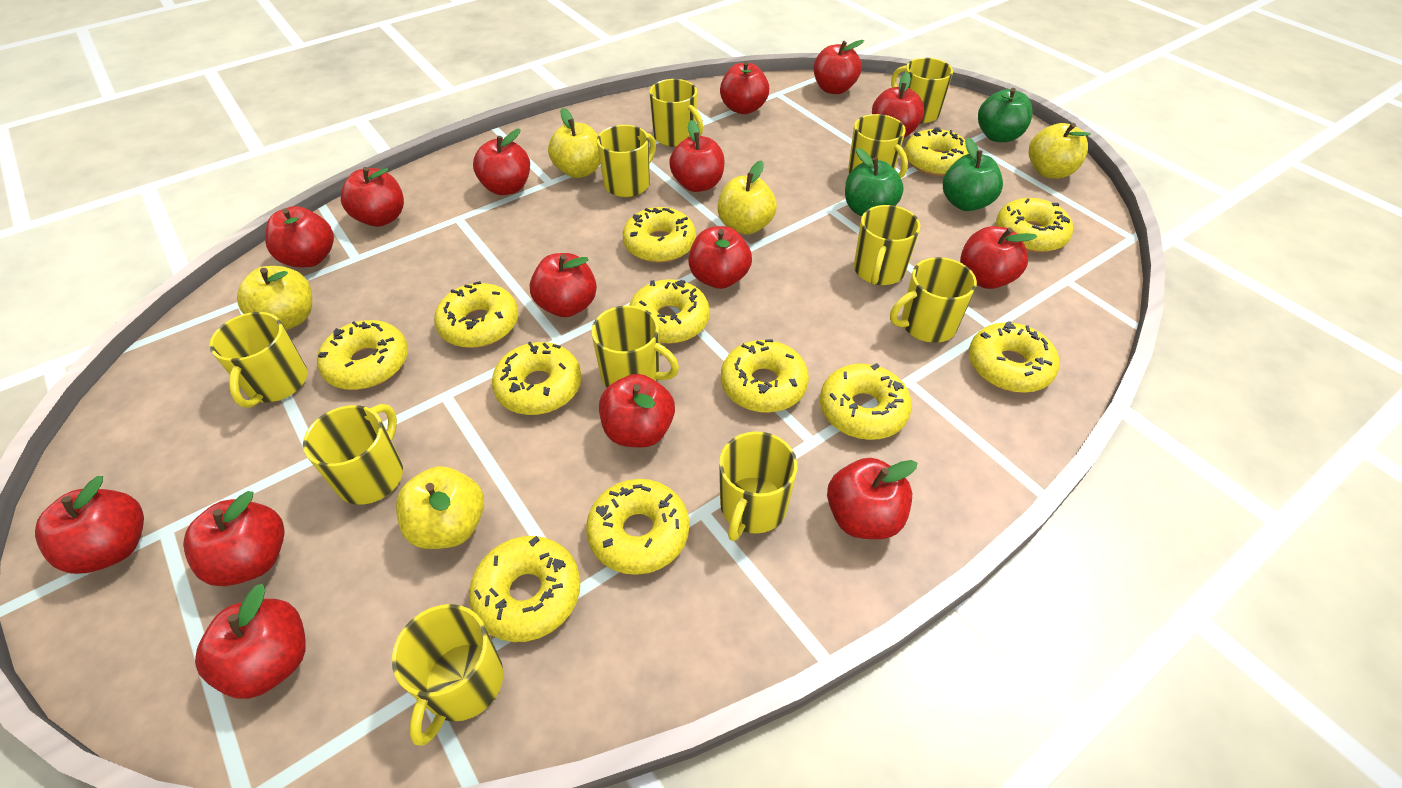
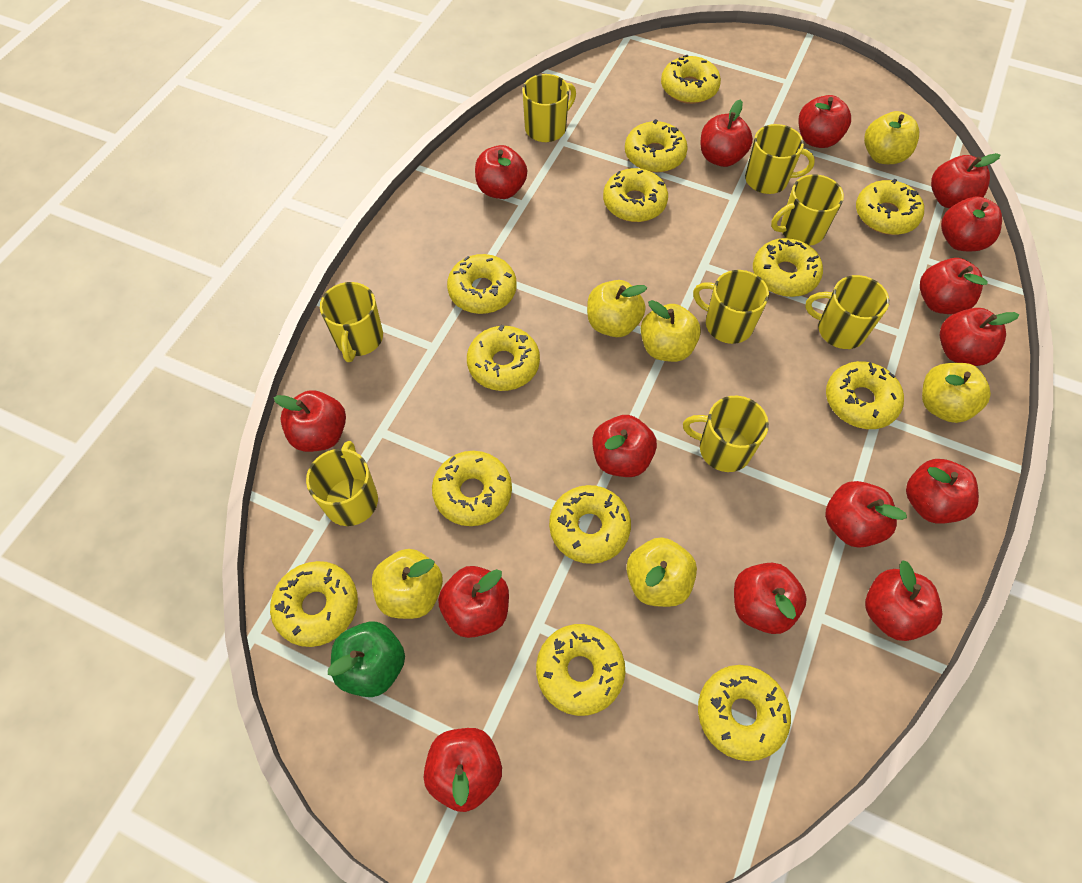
green apple: 3 -> 1
yellow apple: 5 -> 6
yellow donut: 12 -> 13
yellow mug: 11 -> 8

